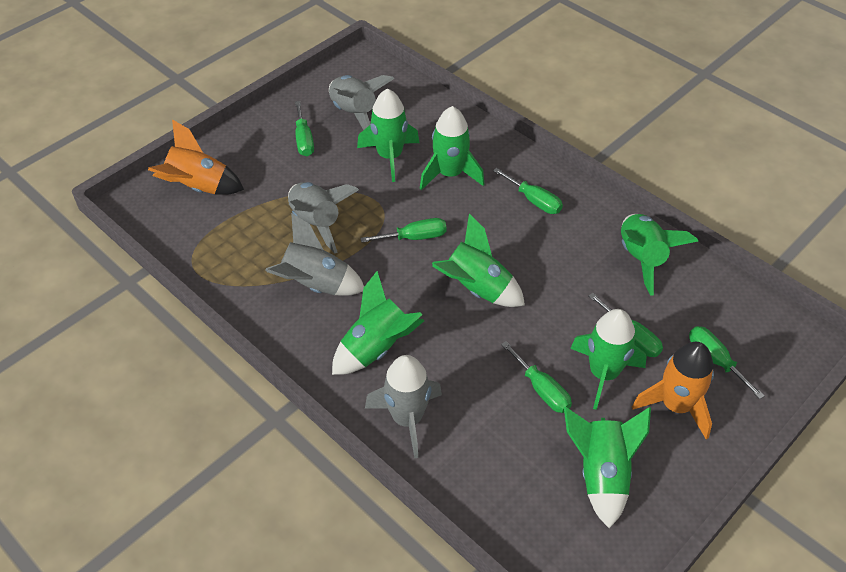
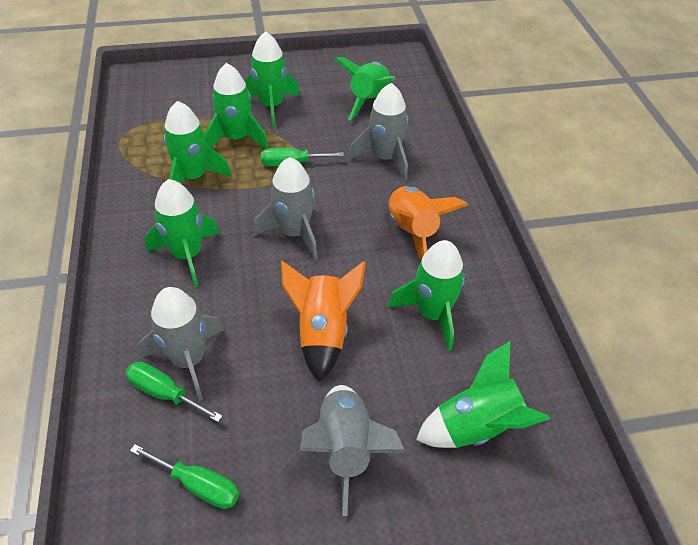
green screwdriver: 6 -> 3

